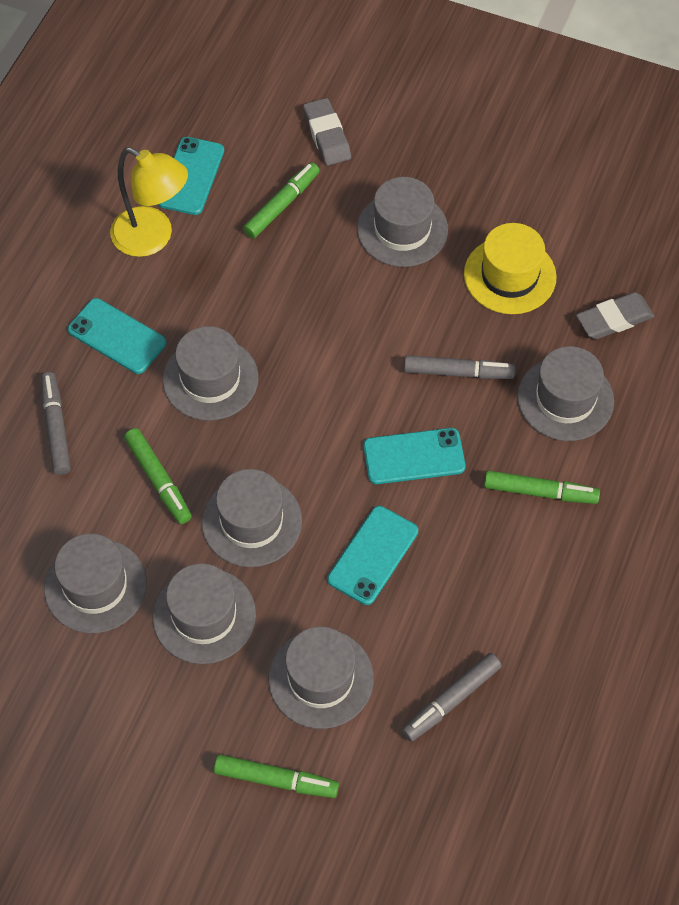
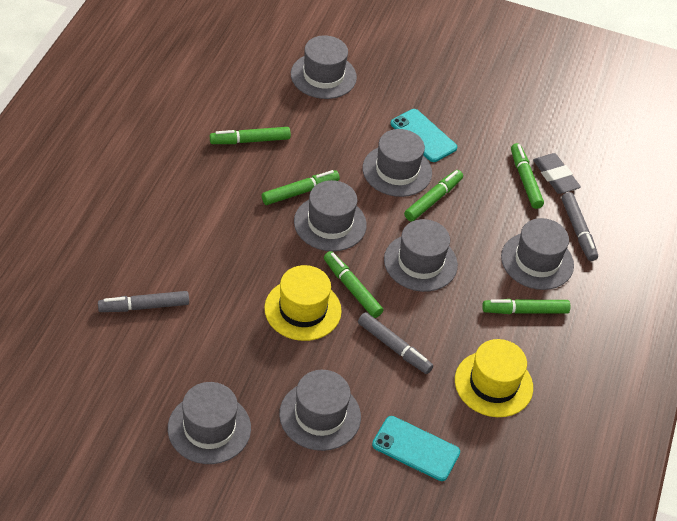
green marker: 4 -> 6
grey eraser: 2 -> 1
turquoise phone: 4 -> 2
yellow hat: 1 -> 2
yellow lamp: 1 -> 0

